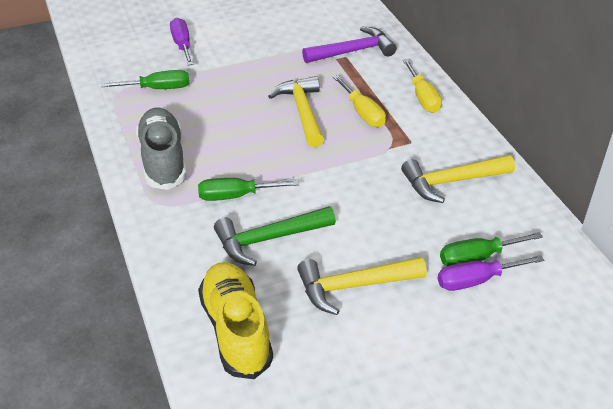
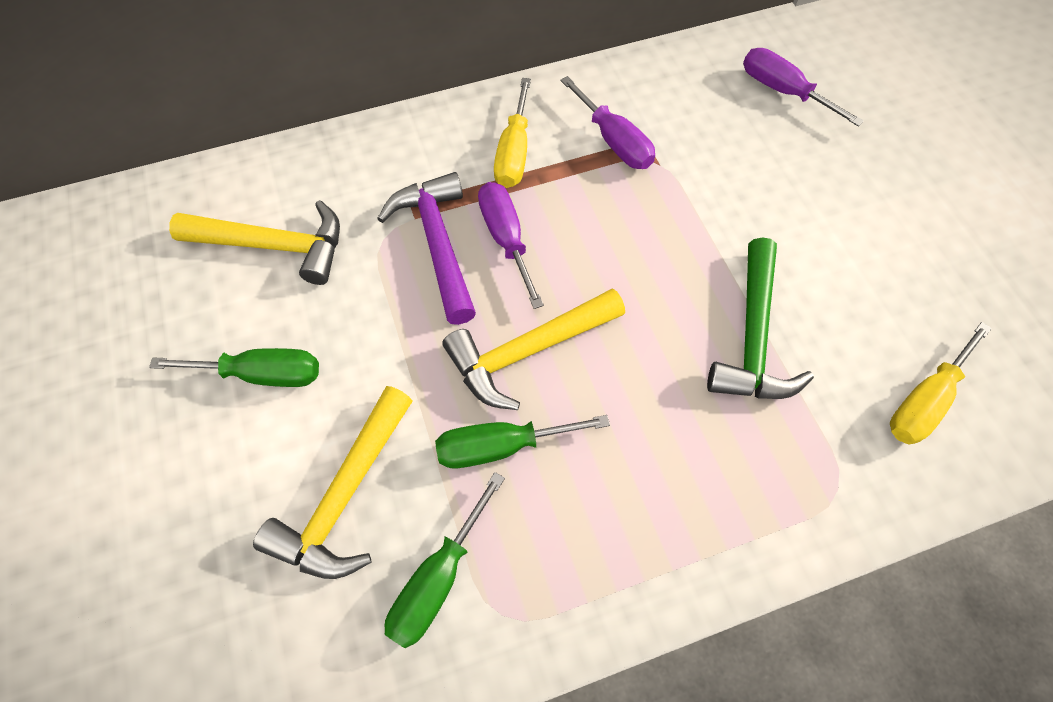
grey shoe: 1 -> 0
purple screwdriver: 2 -> 3
yellow shoe: 1 -> 0

